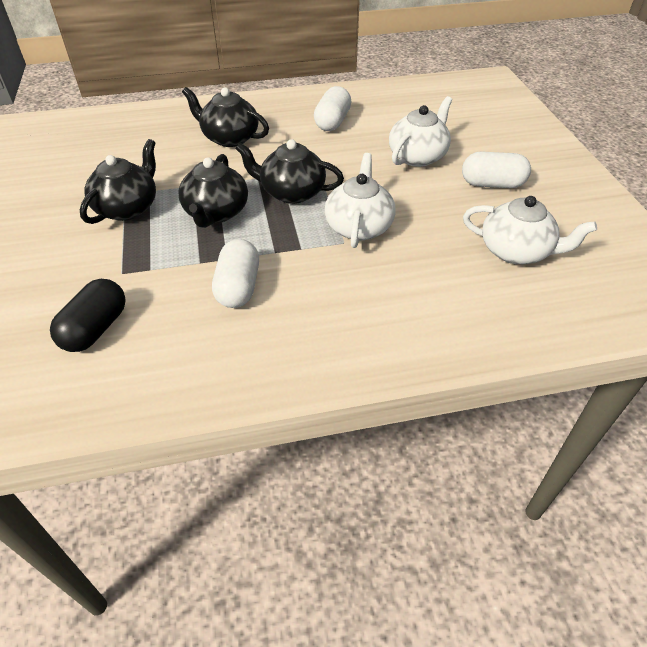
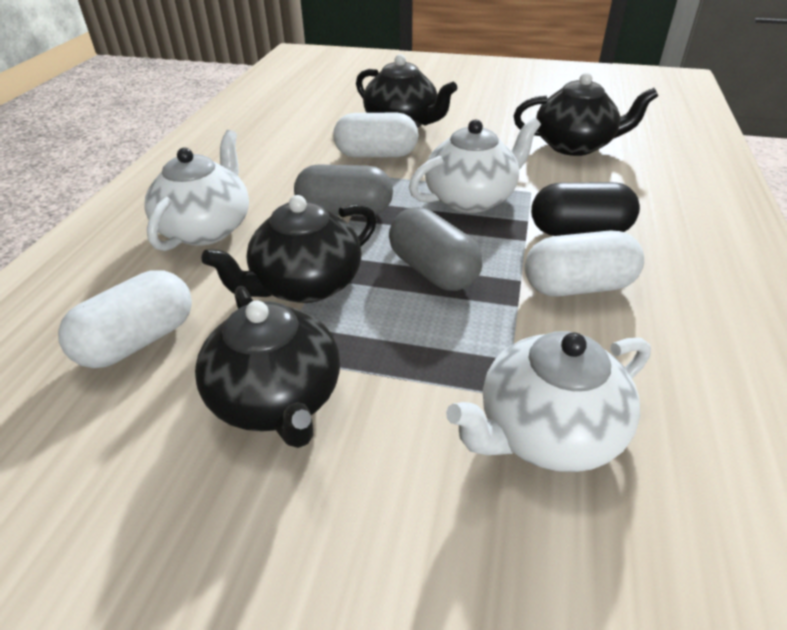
grey capsule: 0 -> 2

